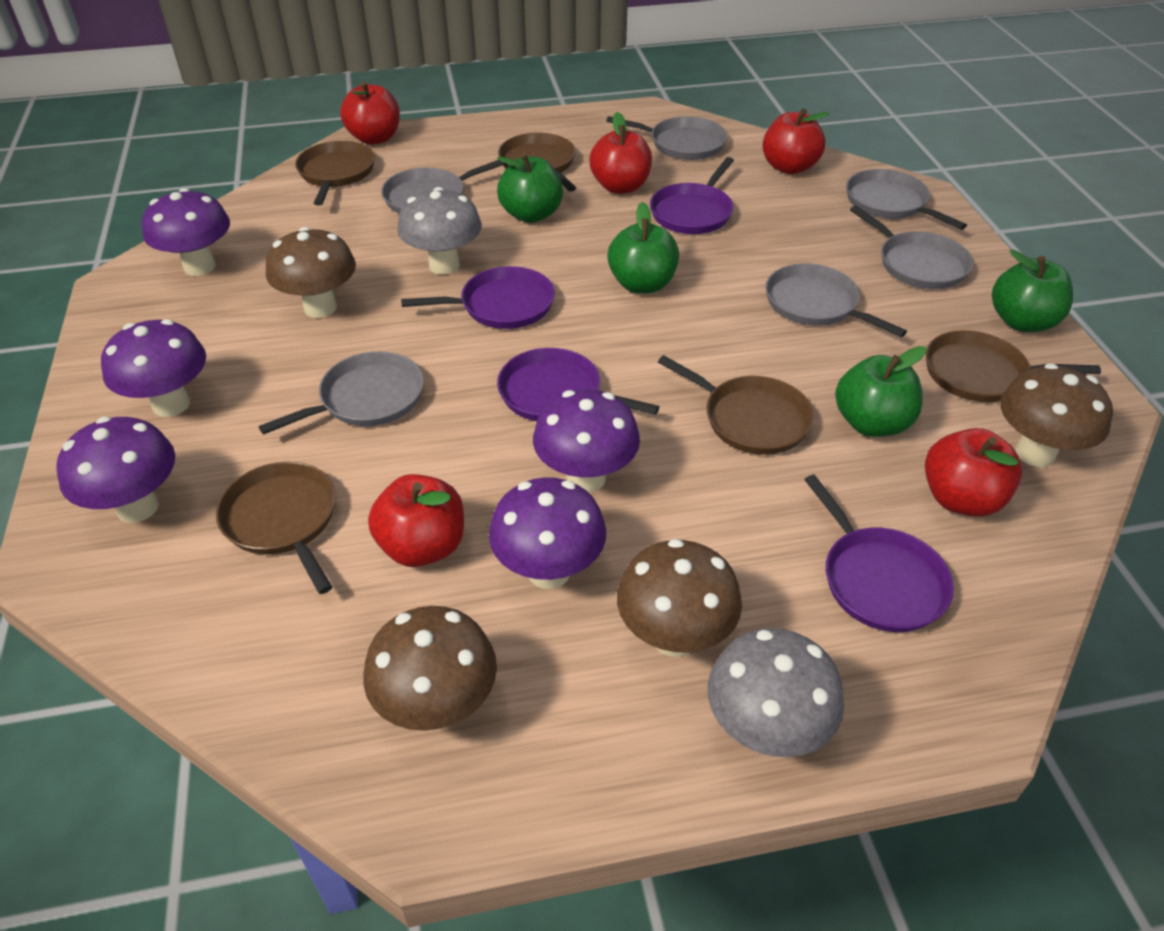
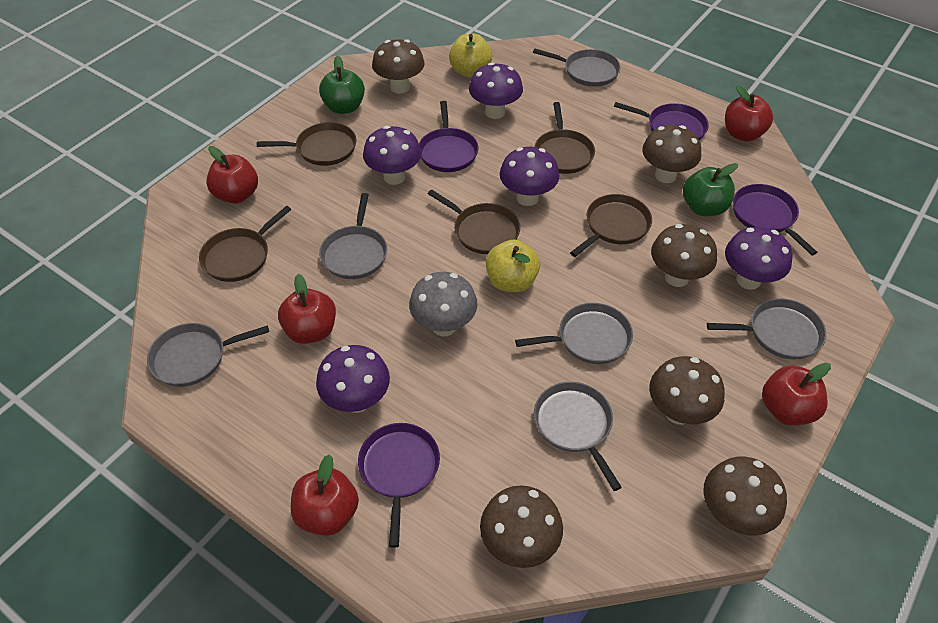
brown mushroom: 4 -> 6
green apple: 4 -> 2
grey mushroom: 2 -> 1
yellow apple: 0 -> 2

